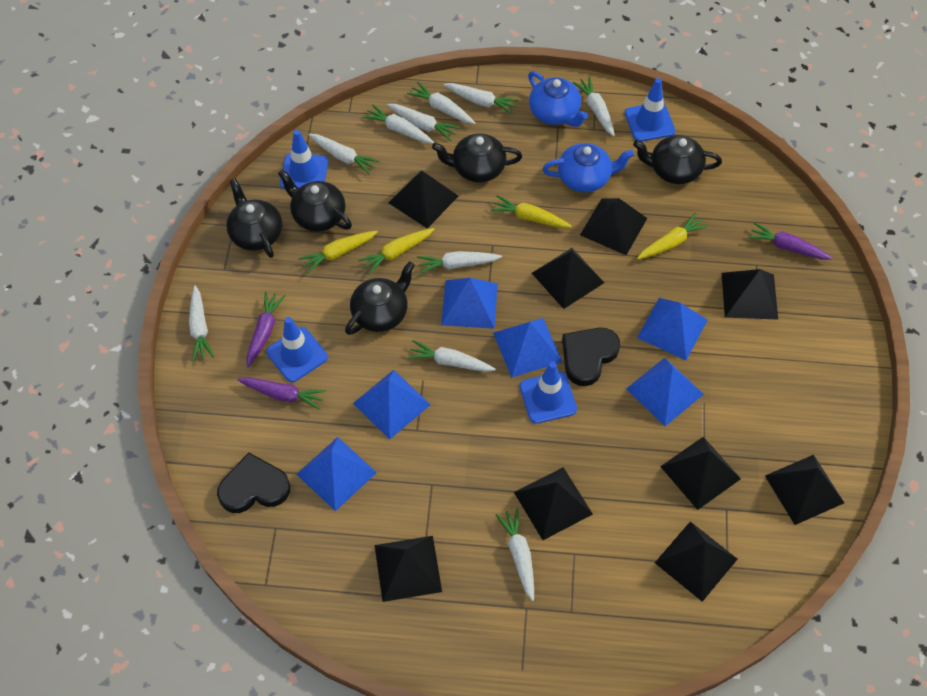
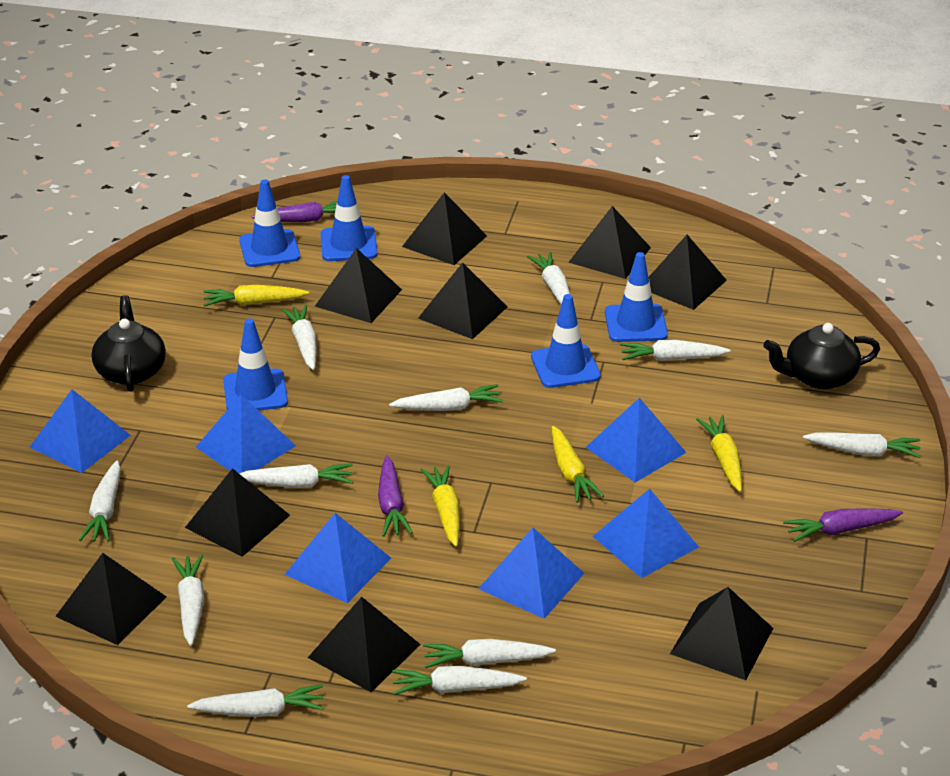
black heart: 2 -> 0
black teapot: 5 -> 2
blue teapot: 2 -> 0
blue traffic cone: 4 -> 5
white carrot: 10 -> 11

